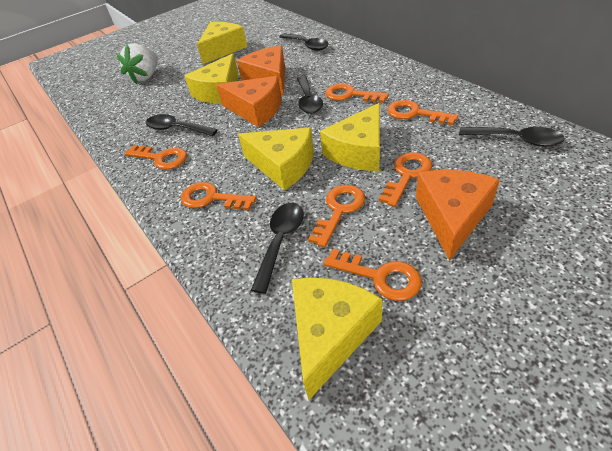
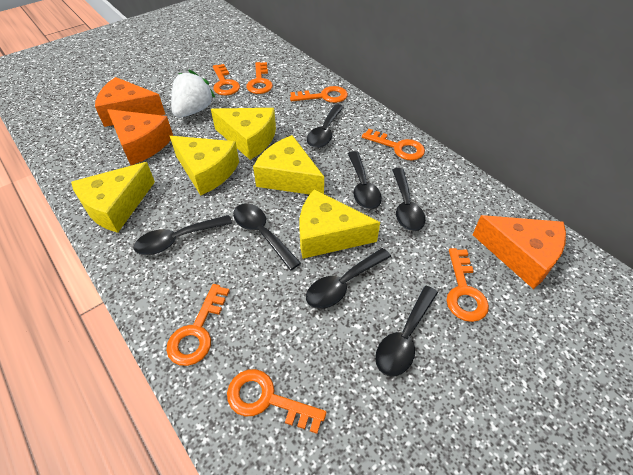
black spoon: 5 -> 7

